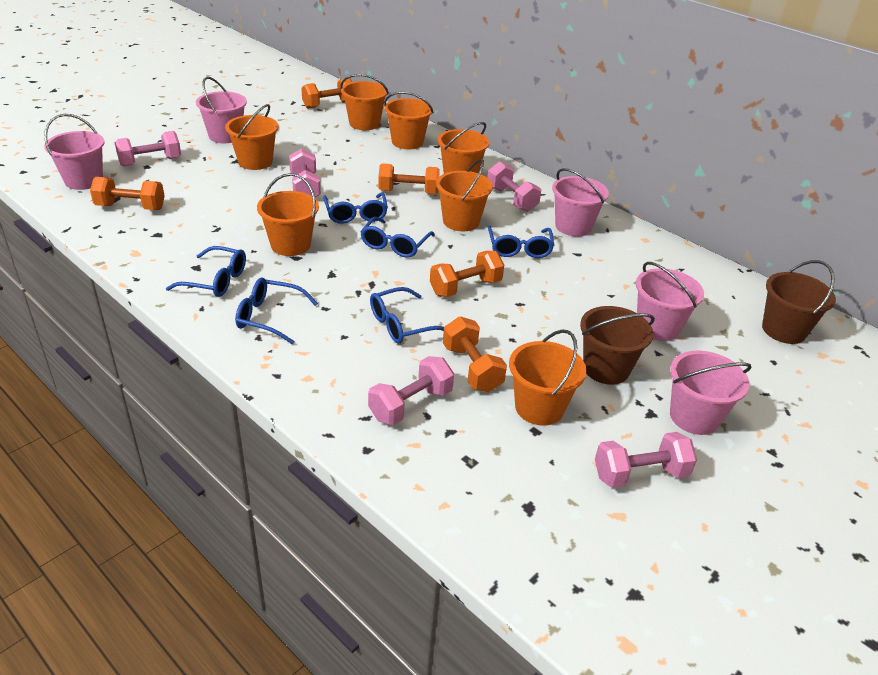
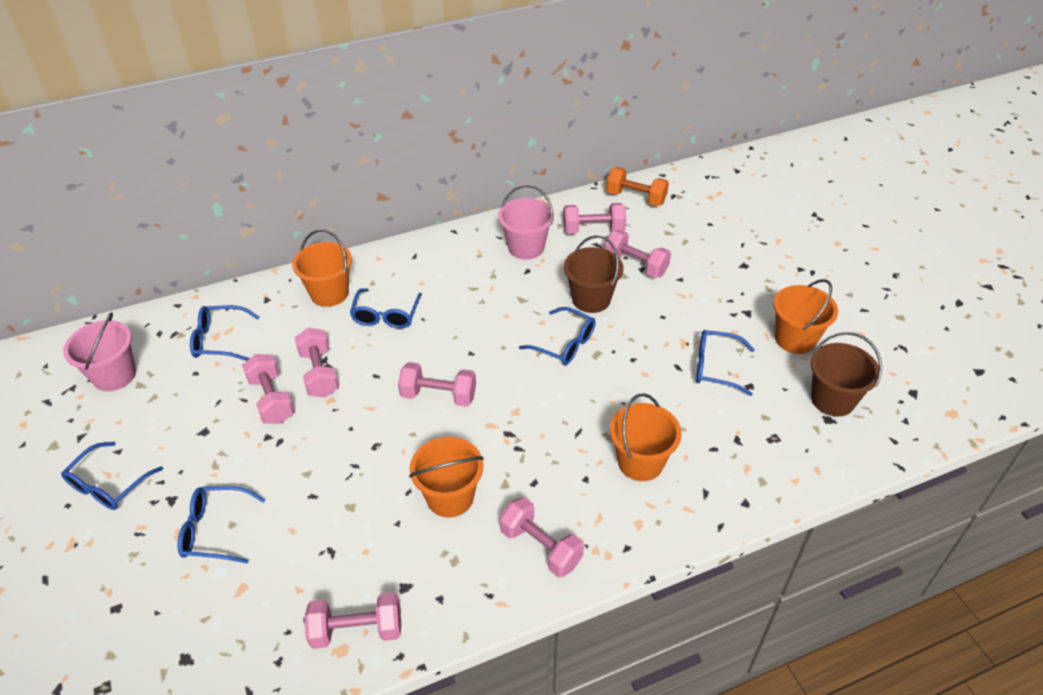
orange bucket: 7 -> 4
orange dumbbell: 5 -> 1
pink bucket: 5 -> 2
pink dumbbell: 5 -> 7

